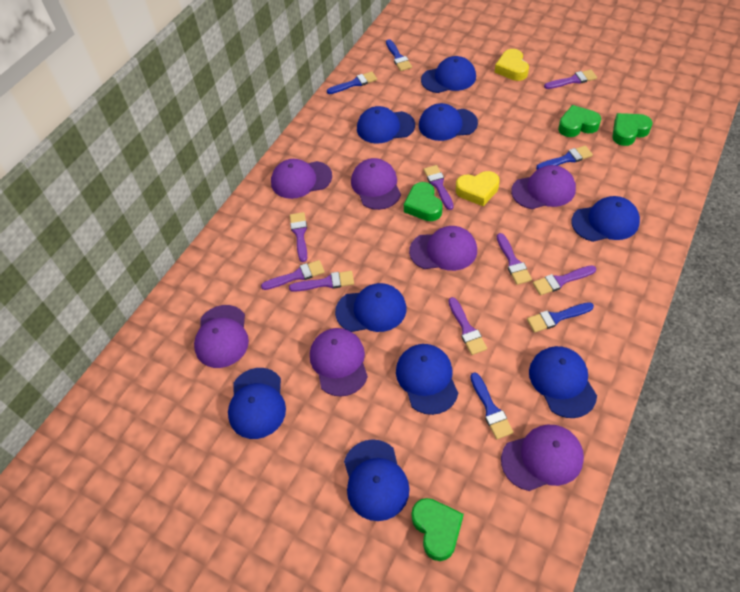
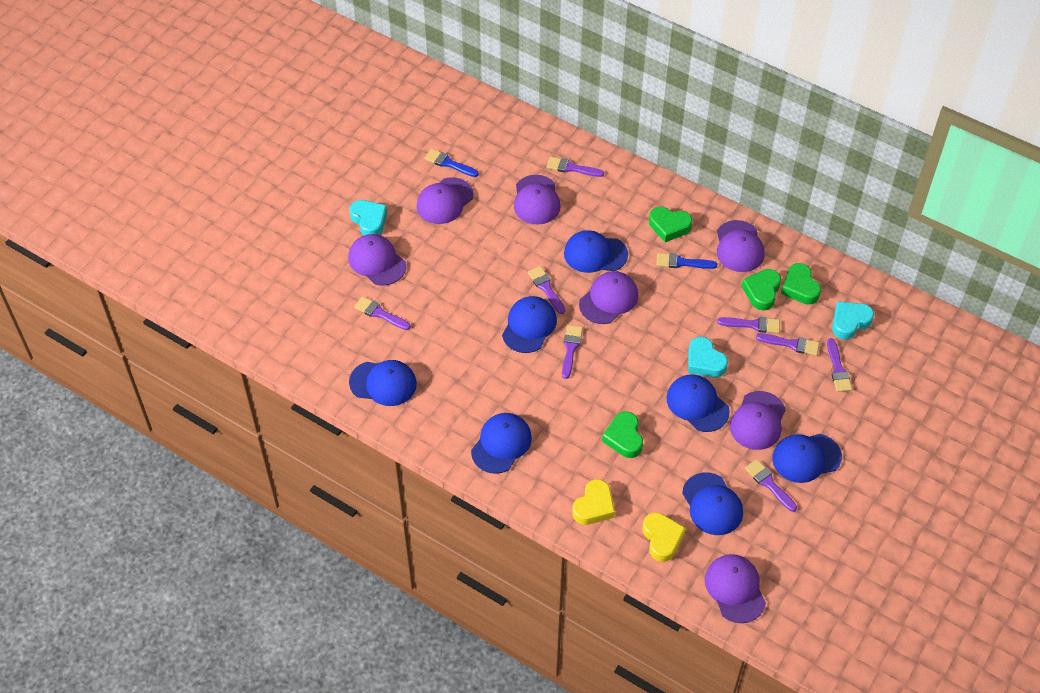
blue brush: 5 -> 2
blue cap: 9 -> 7
turquoise heart: 0 -> 3

